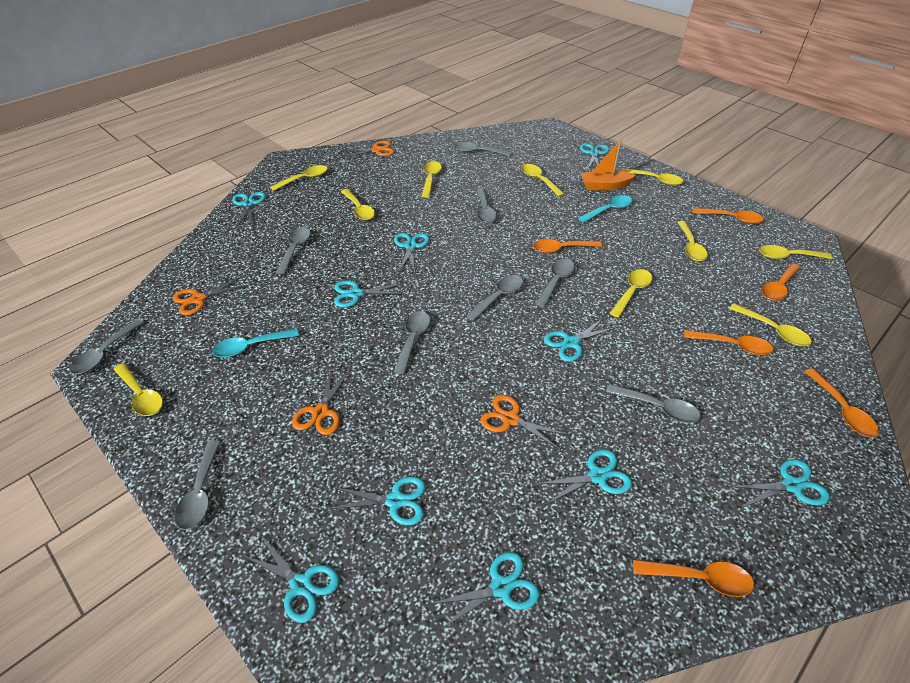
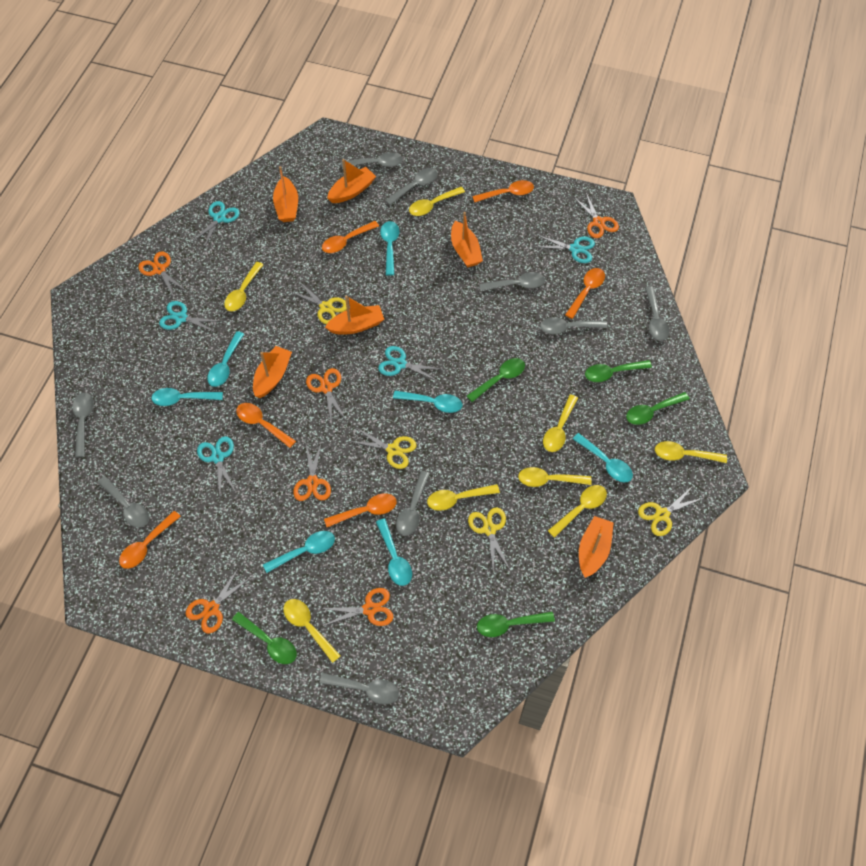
green spoon: 0 -> 5
orange boat: 1 -> 6
orange scissors: 4 -> 6
turquoise scissors: 10 -> 5
turquoise spoon: 2 -> 7
yellow scissors: 0 -> 4
yellow spoon: 10 -> 8

